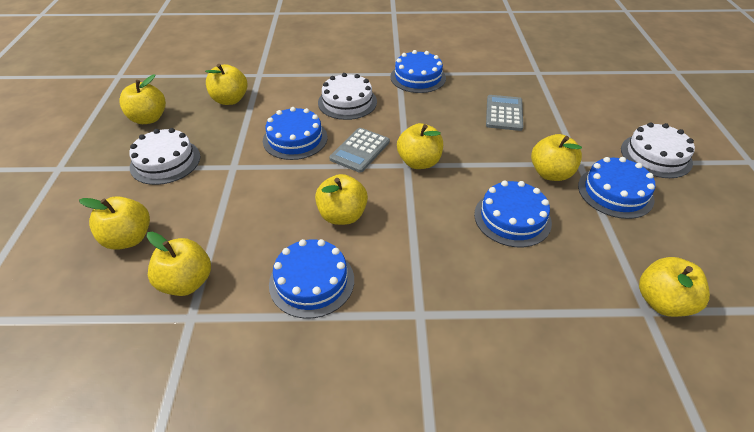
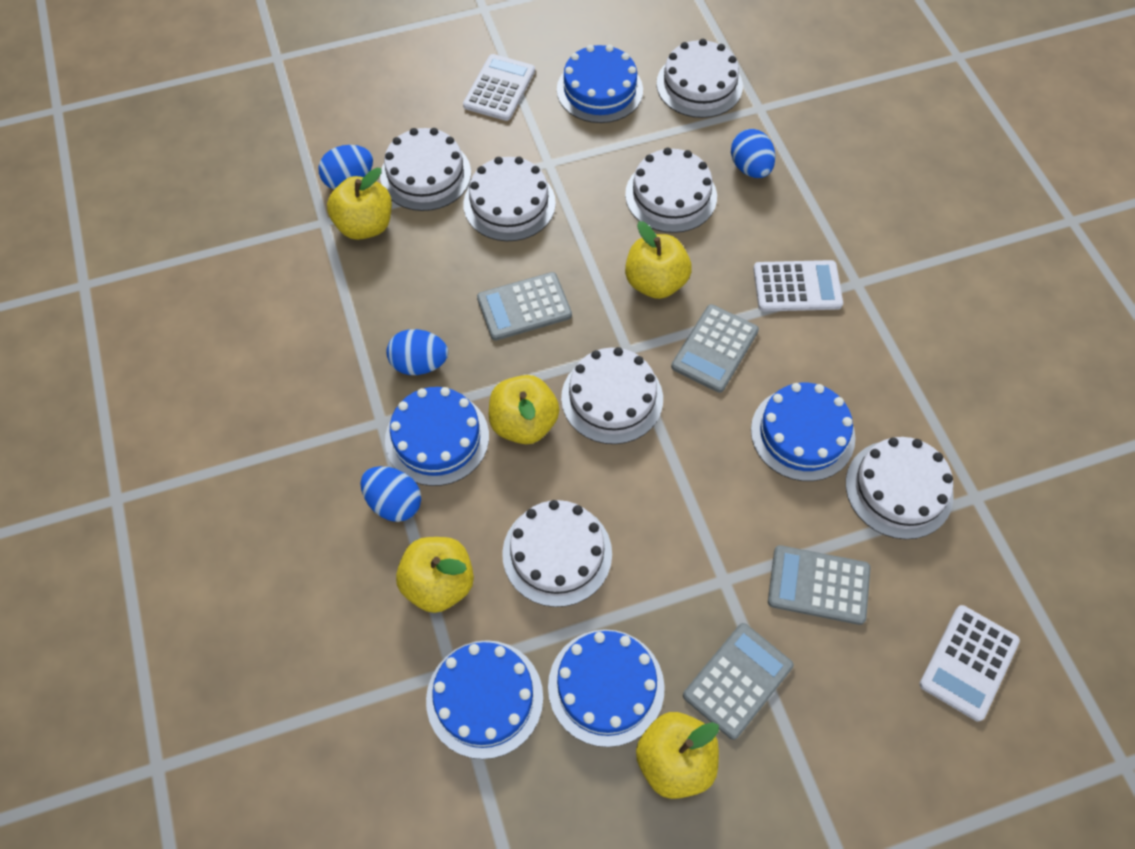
blue egg: 0 -> 4
grey calculator: 2 -> 4
white cake: 3 -> 7
white calculator: 0 -> 3
yellow apple: 8 -> 5

